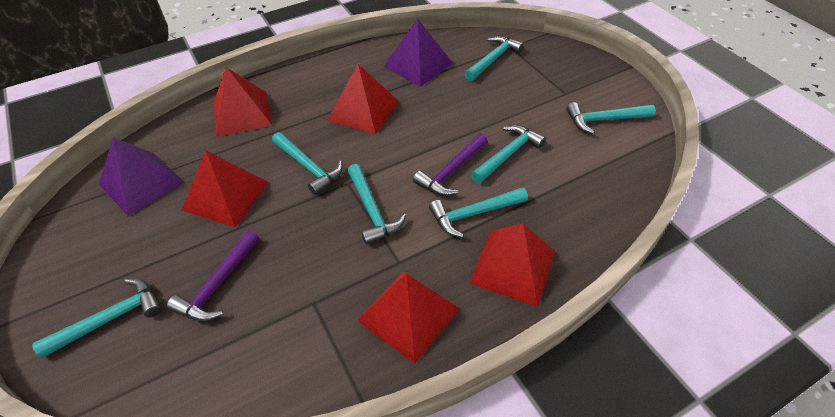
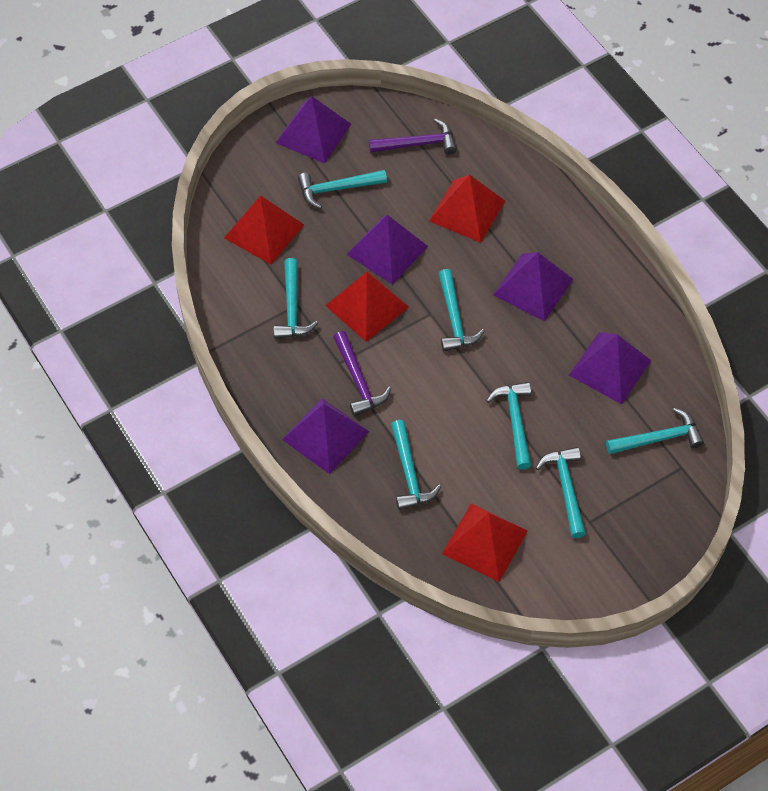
purple pyramid: 2 -> 5
red pyramid: 5 -> 4

